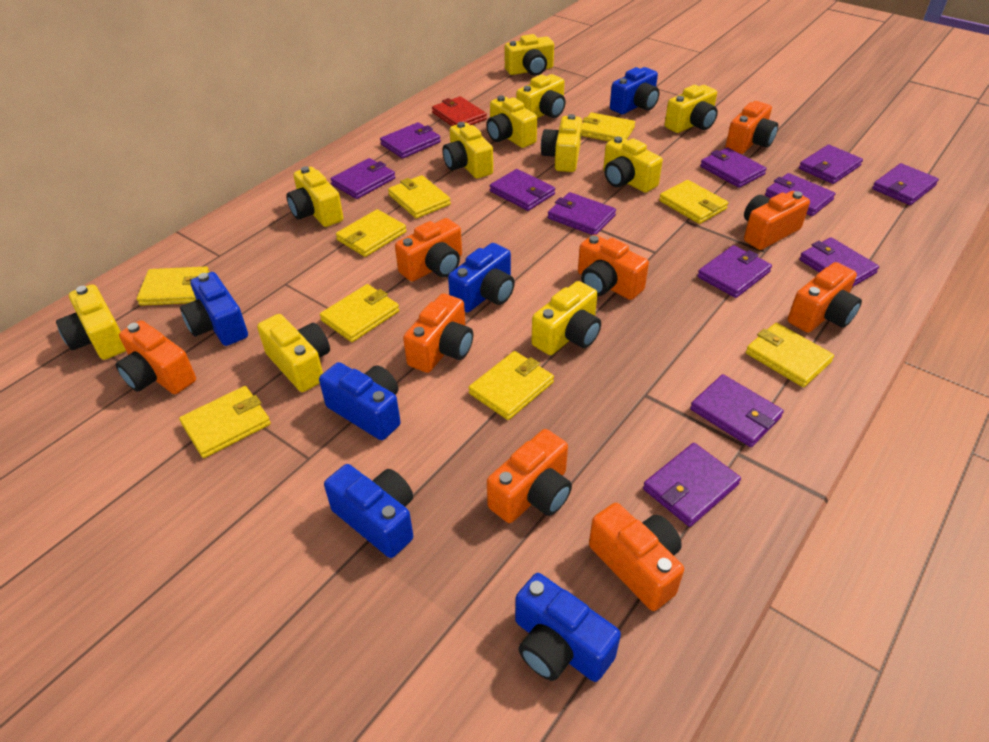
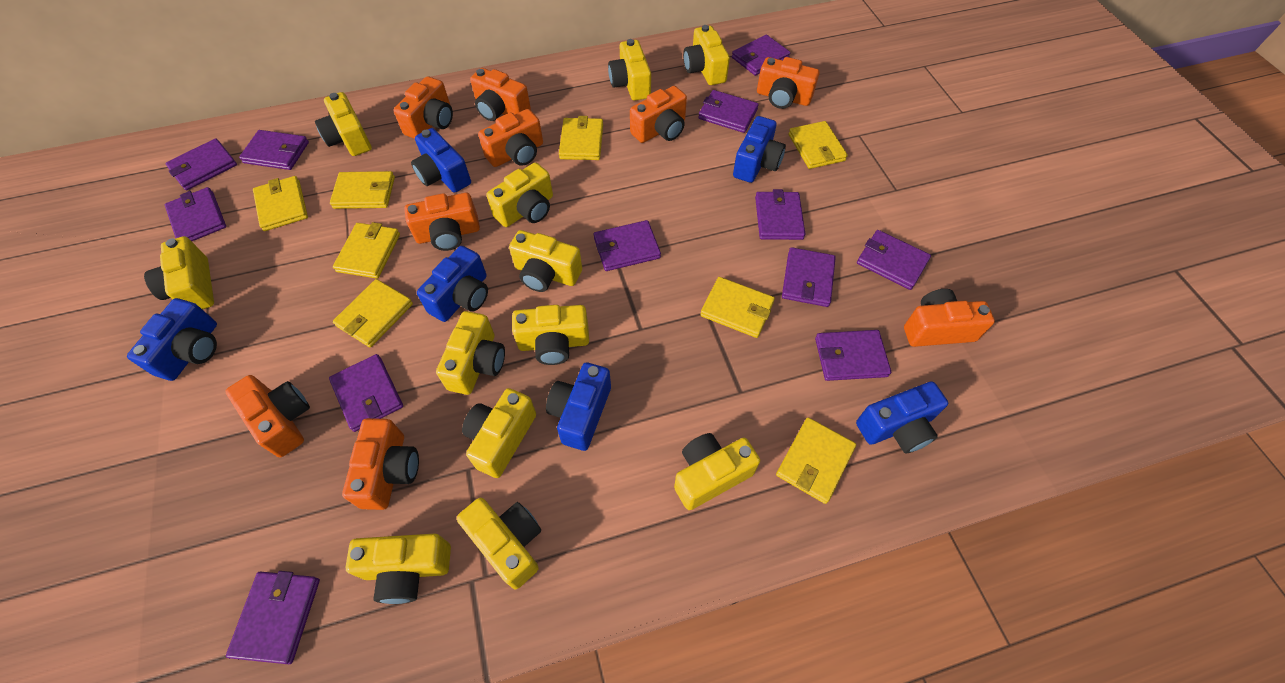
red wallet: 1 -> 0
yellow camera: 11 -> 12
yellow wallet: 9 -> 8

